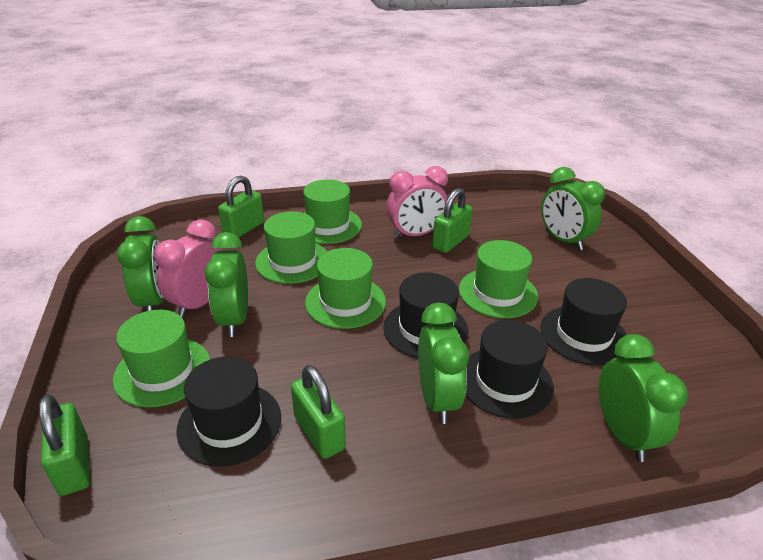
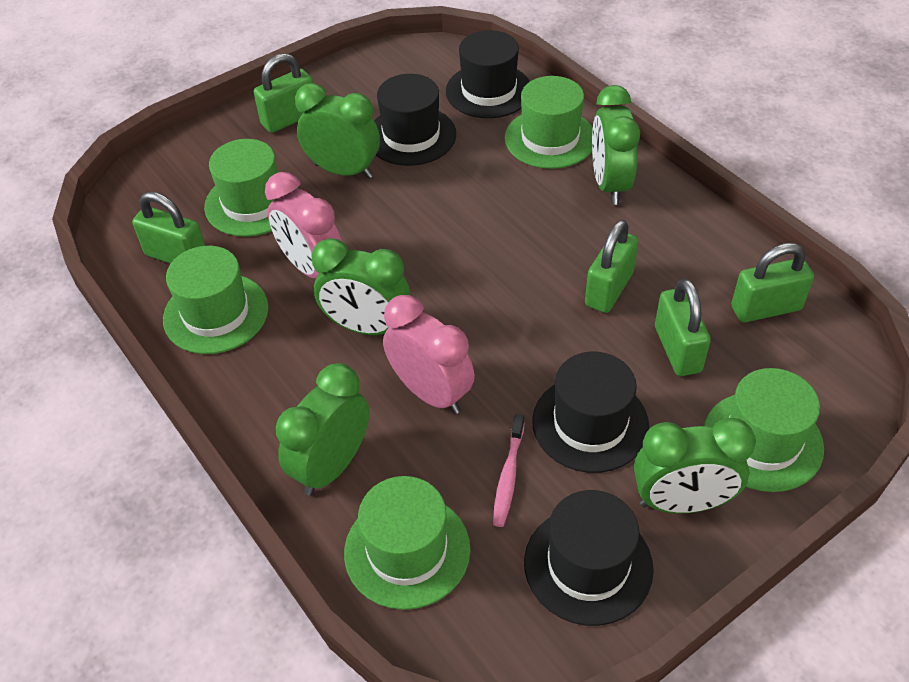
green padlock: 4 -> 5
pink toothbrush: 0 -> 1

